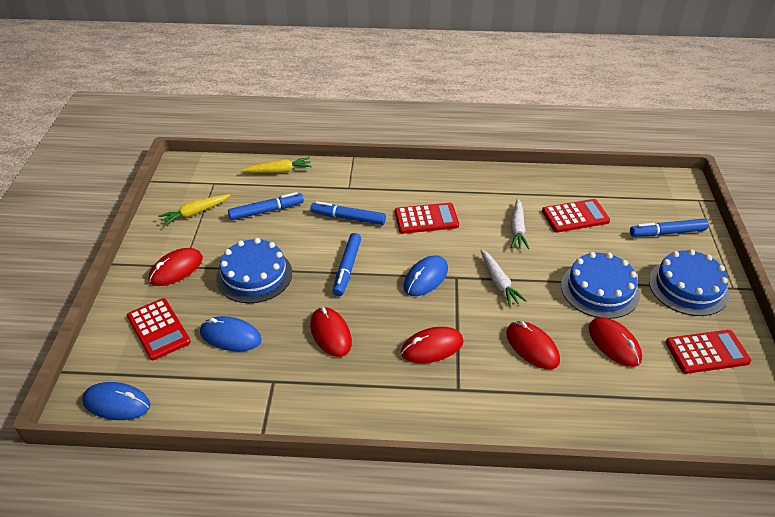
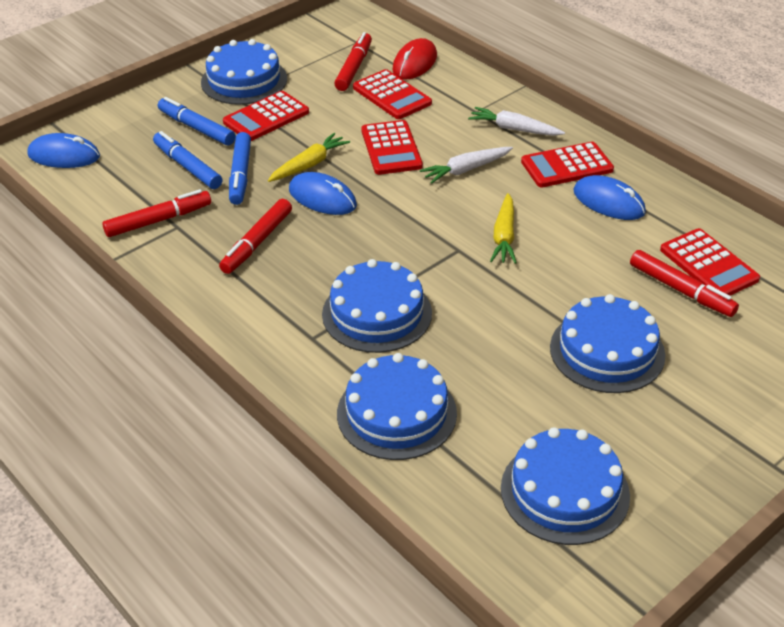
blue cake: 3 -> 5
blue marker: 4 -> 3
red calculator: 4 -> 5
red marker: 0 -> 4
red mouse: 5 -> 1

